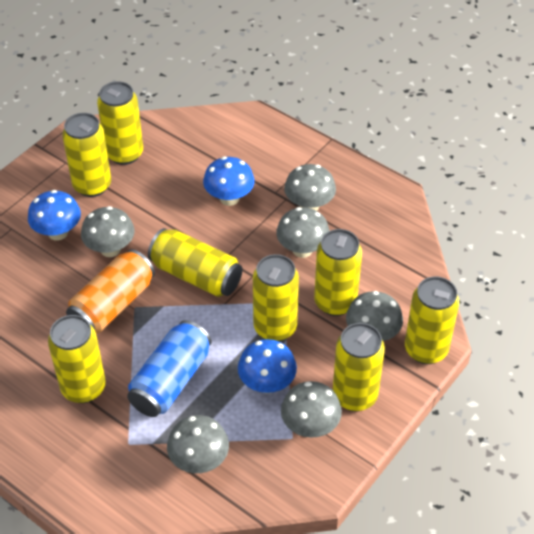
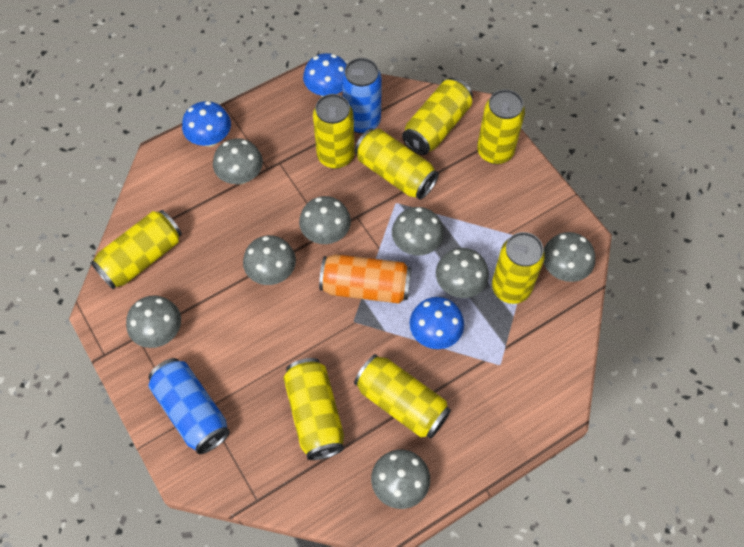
blue can: 1 -> 2
grey mushroom: 6 -> 8

